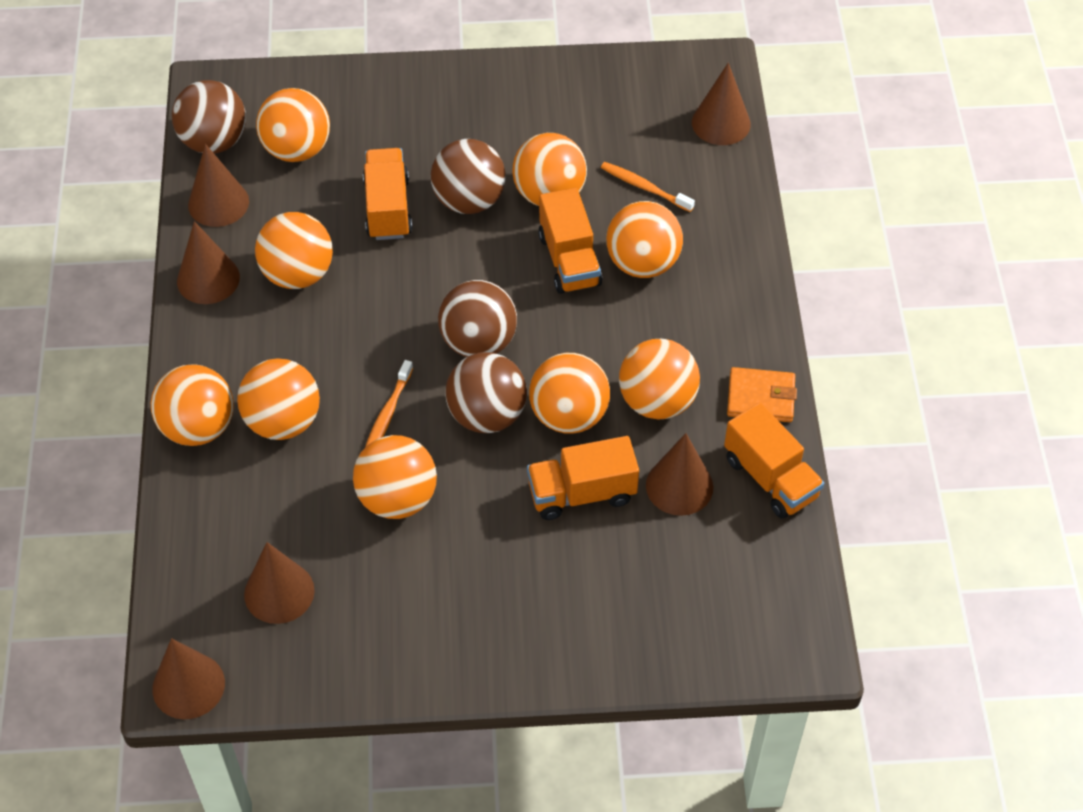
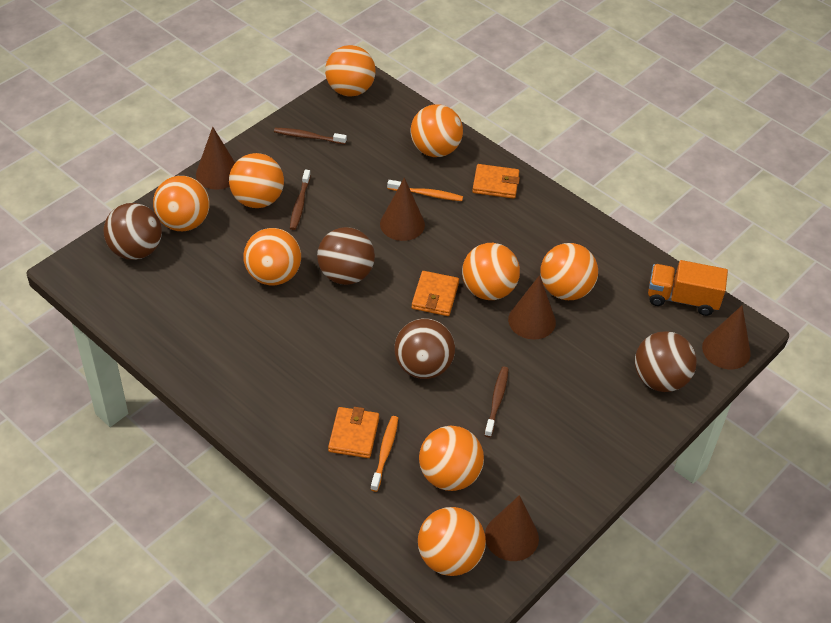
brown cone: 6 -> 5
brown toothbrush: 0 -> 3
orange truck: 4 -> 1
orange wallet: 1 -> 3

